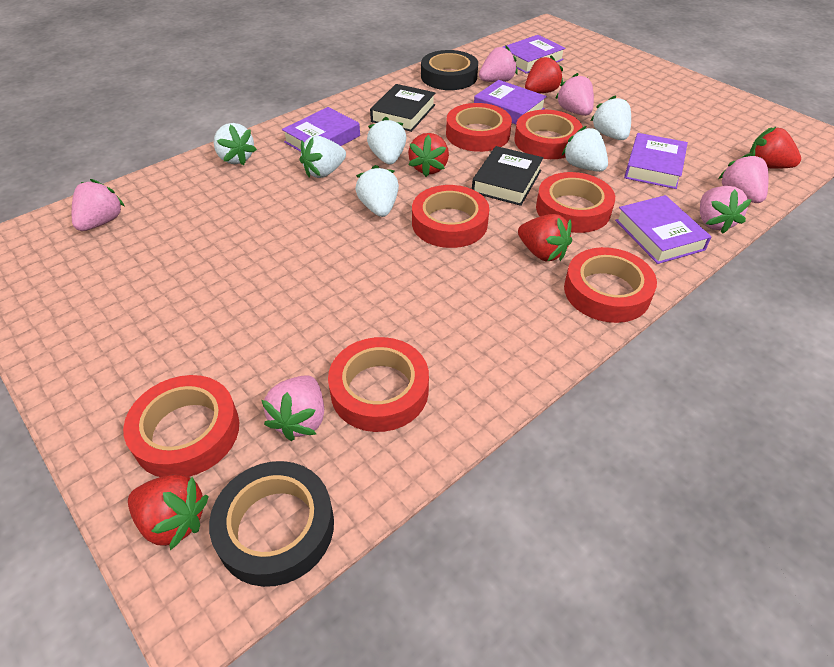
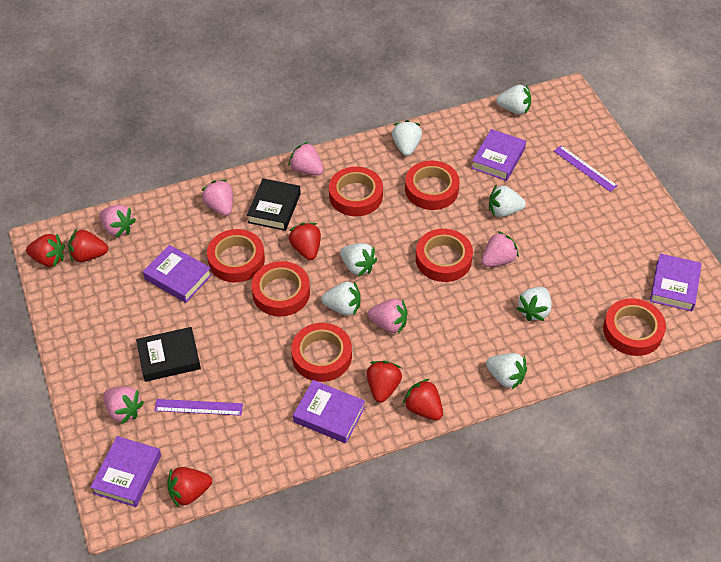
black tape: 2 -> 0
purple ruler: 0 -> 2
red strawberry: 5 -> 6
white strawberry: 6 -> 7

